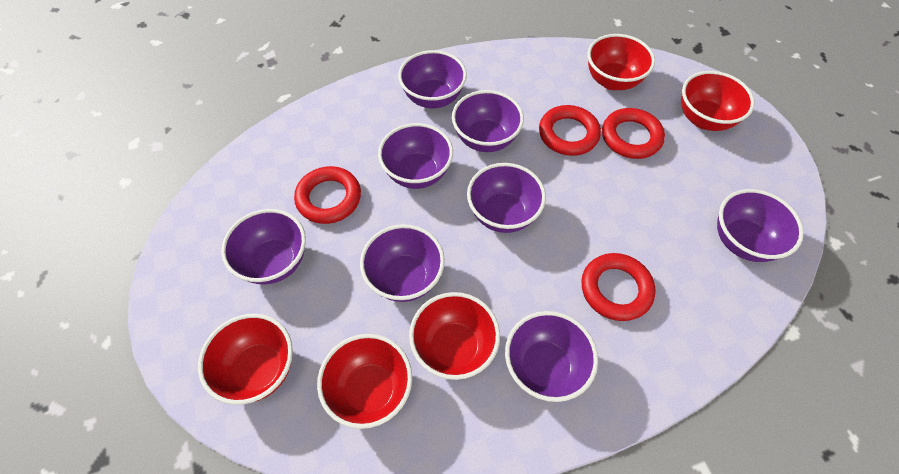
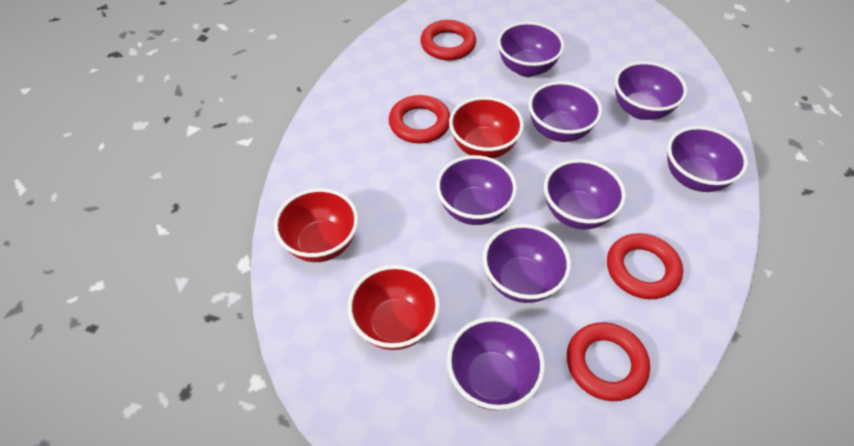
red bowl: 5 -> 3

